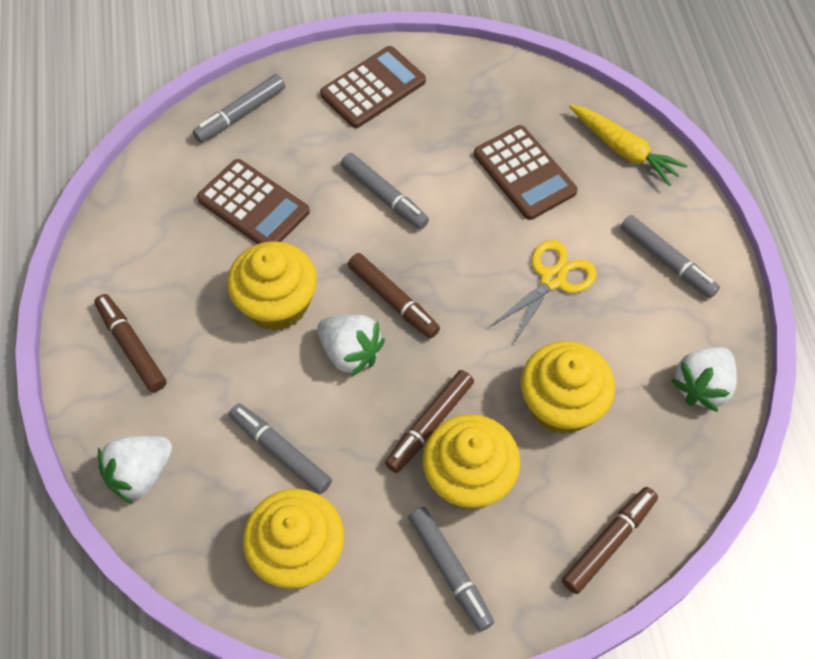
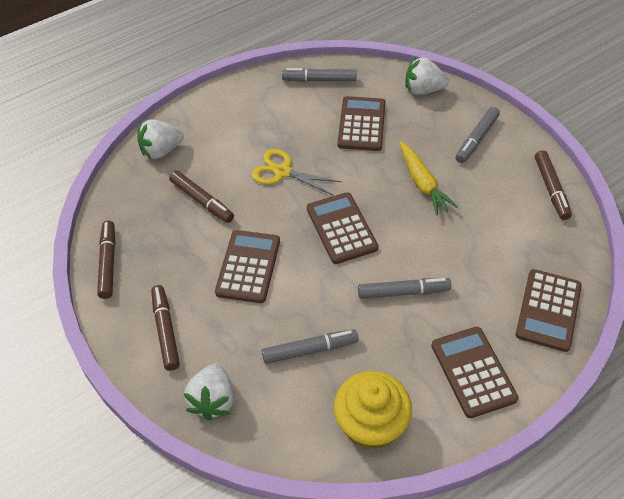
brown calculator: 3 -> 5
grey marker: 5 -> 4
yellow cupcake: 4 -> 1

